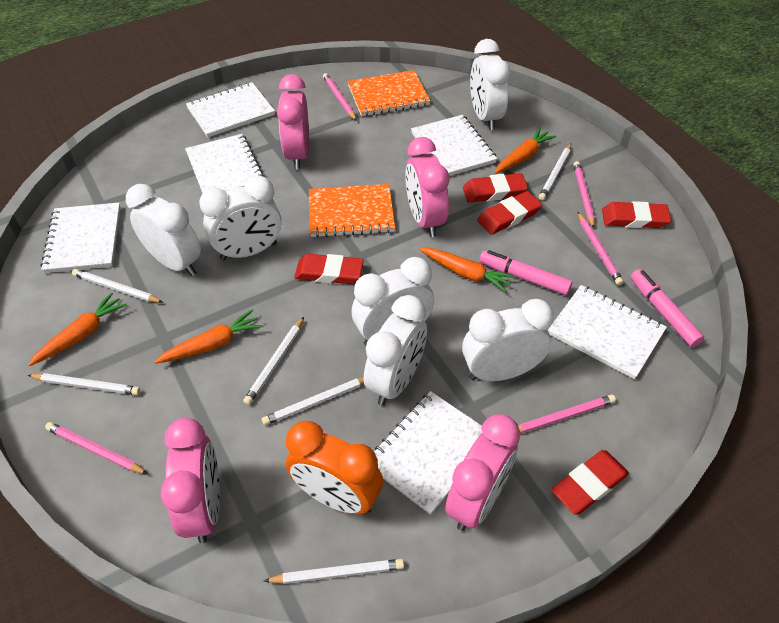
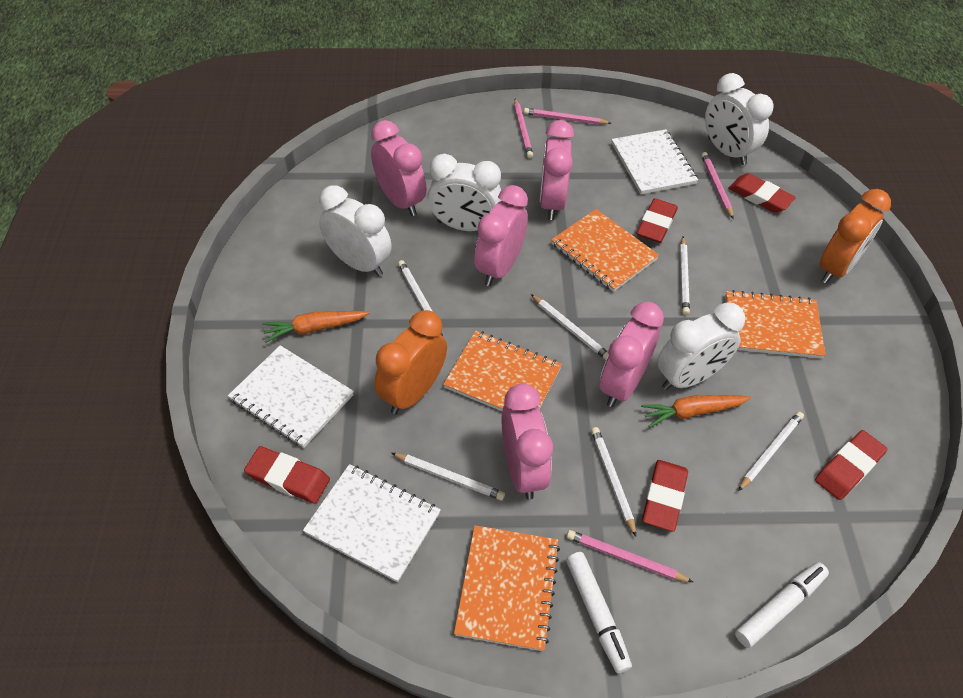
orange carrot: 4 -> 2
orange clock: 1 -> 2
orange notebook: 2 -> 4
pink clock: 4 -> 5
pink marker: 2 -> 0
pink pencil: 5 -> 4
white clock: 6 -> 4
white marker: 0 -> 2
white notebook: 6 -> 3

